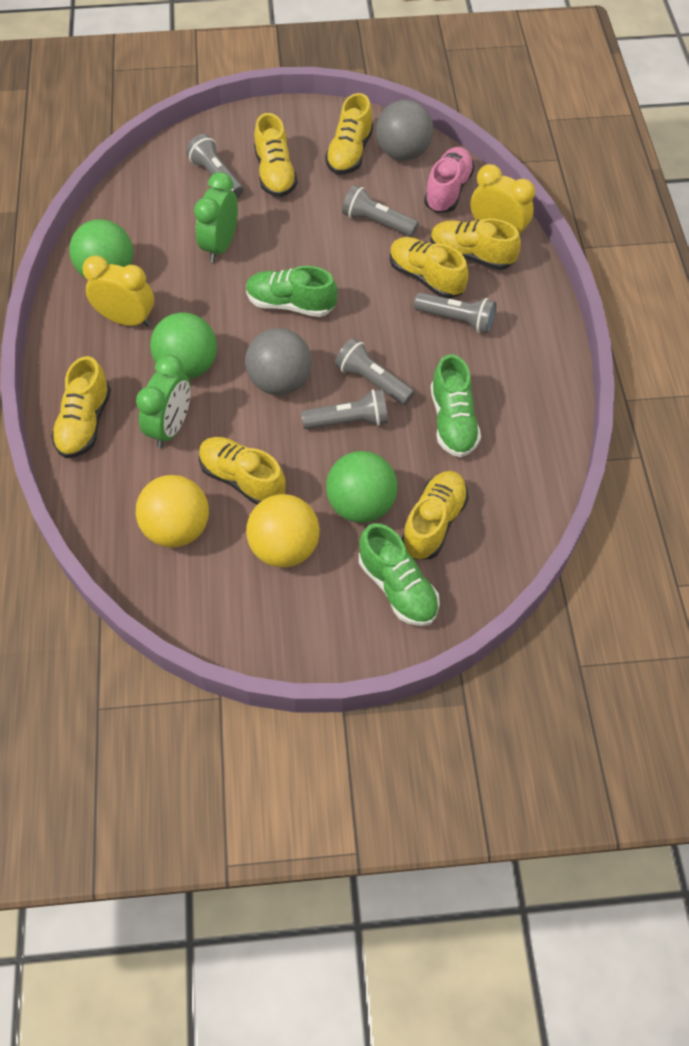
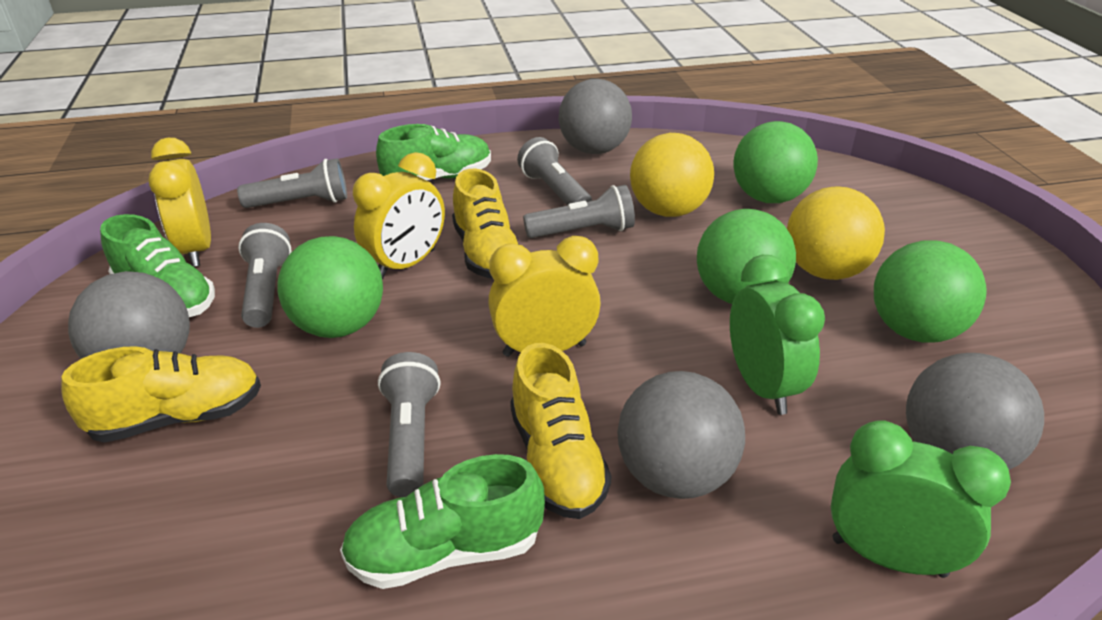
green ball: 3 -> 4
grey ball: 2 -> 4
pink shoe: 1 -> 0
yellow clock: 2 -> 3
yellow shoe: 7 -> 3

